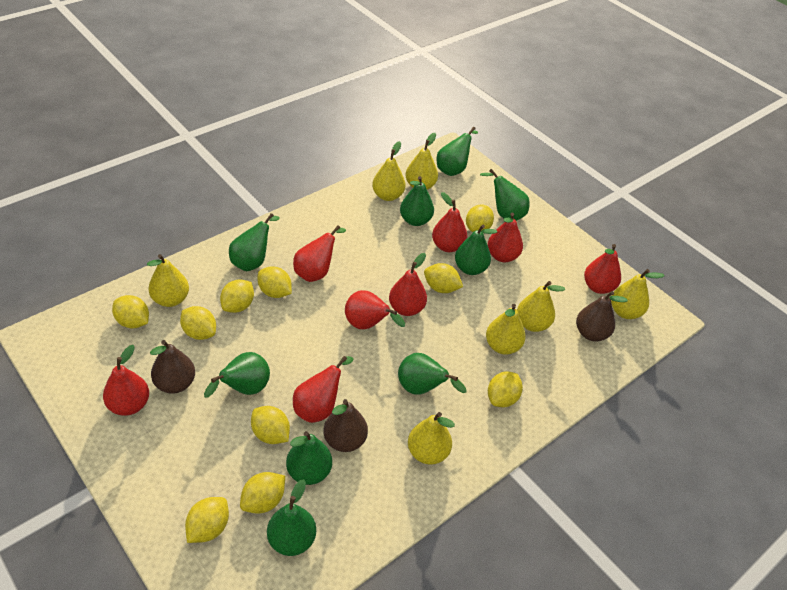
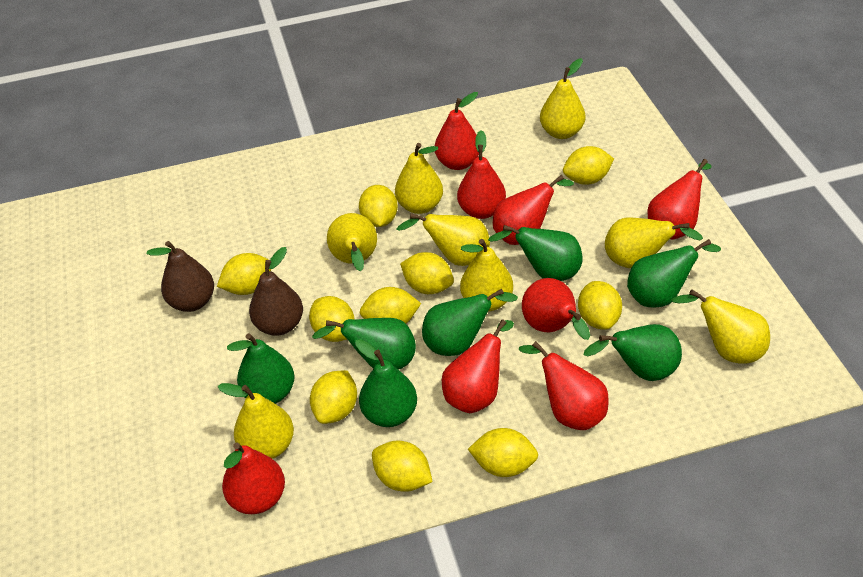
brown pear: 3 -> 2
green pear: 9 -> 7
yellow pear: 7 -> 8

